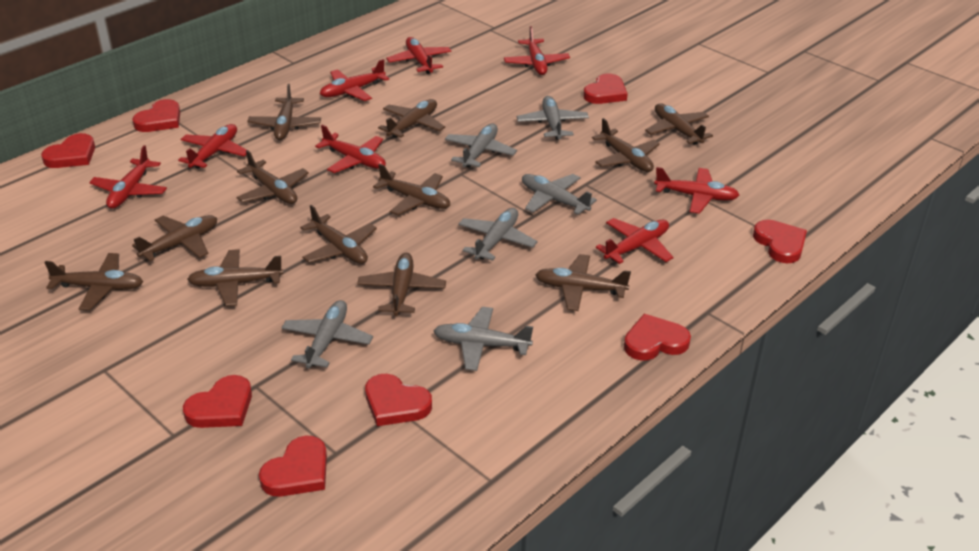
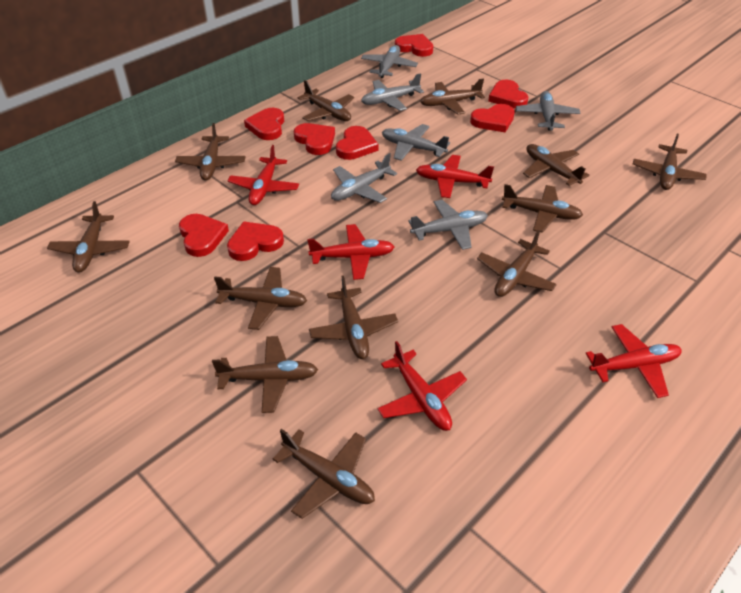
red plane: 8 -> 5

